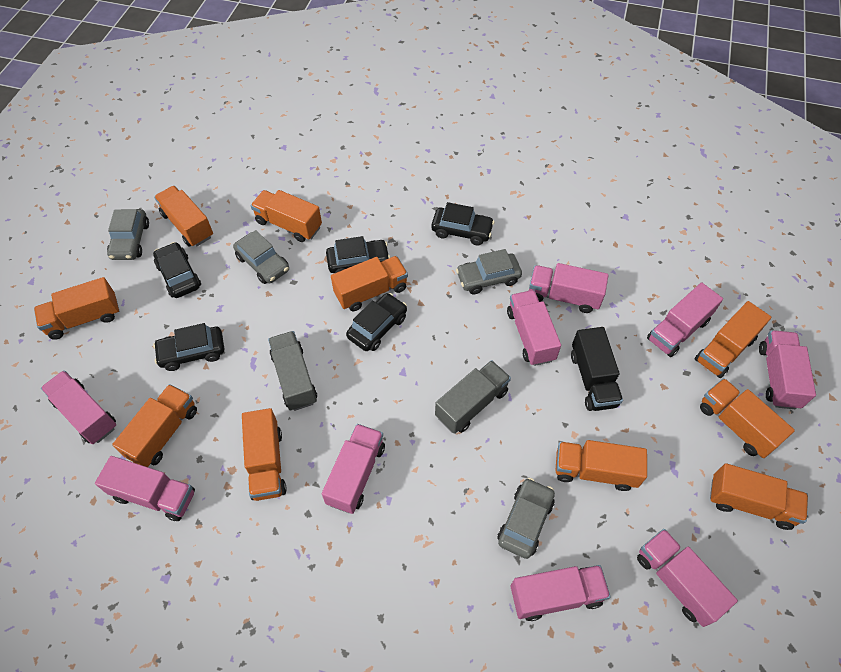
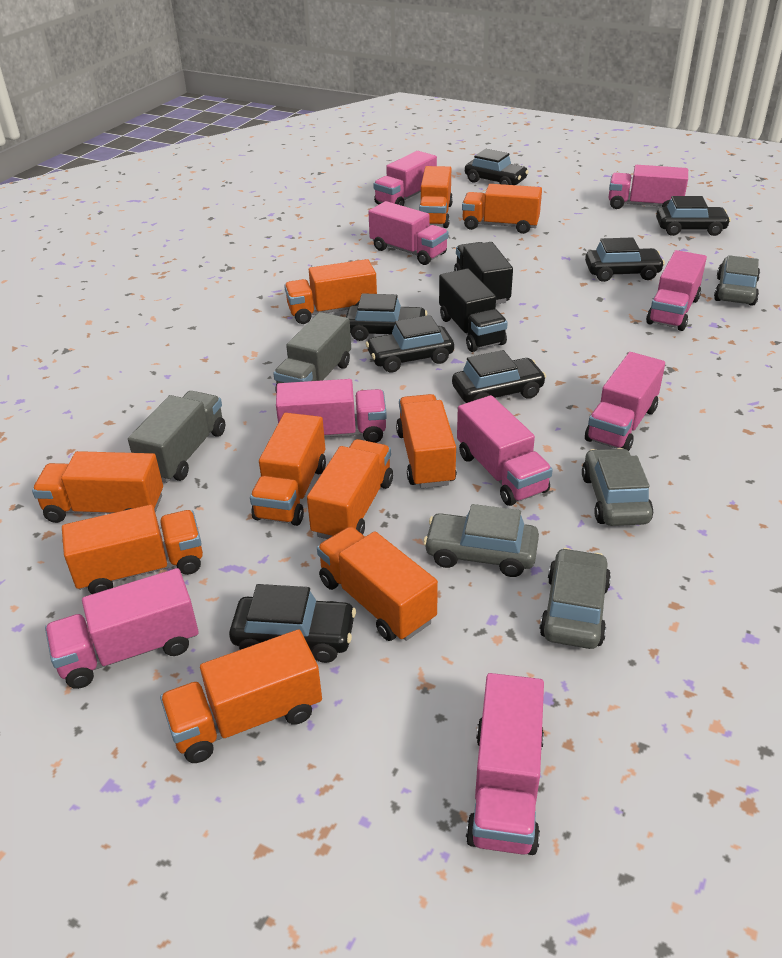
black car: 5 -> 7
black truck: 1 -> 2

